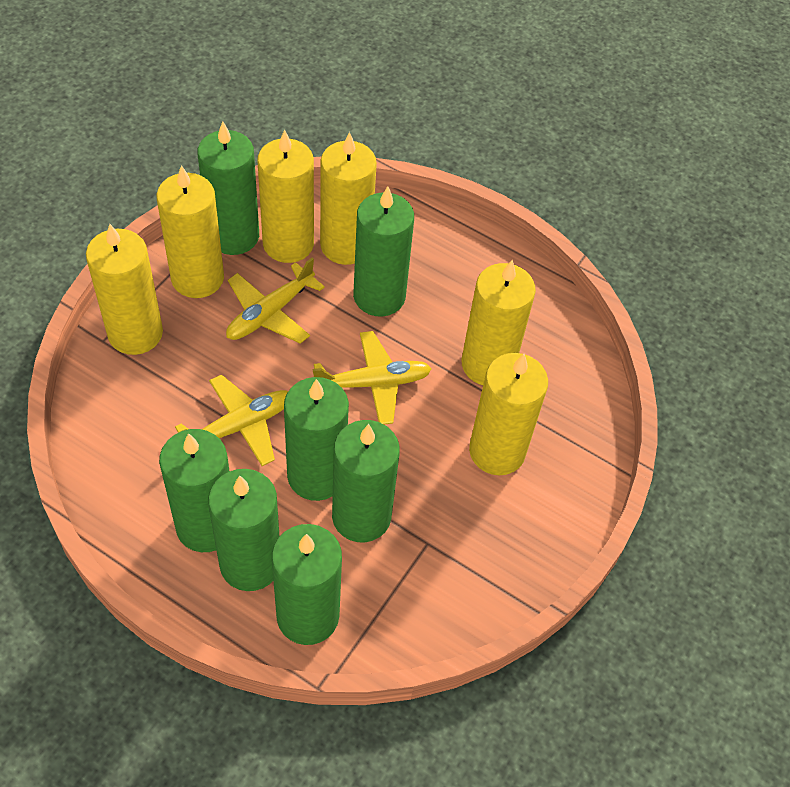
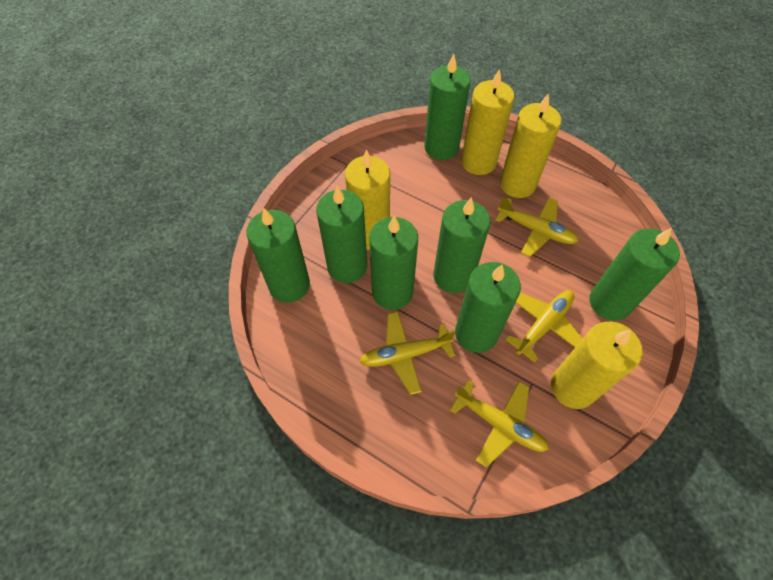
yellow candle: 6 -> 4
yellow plane: 3 -> 4

